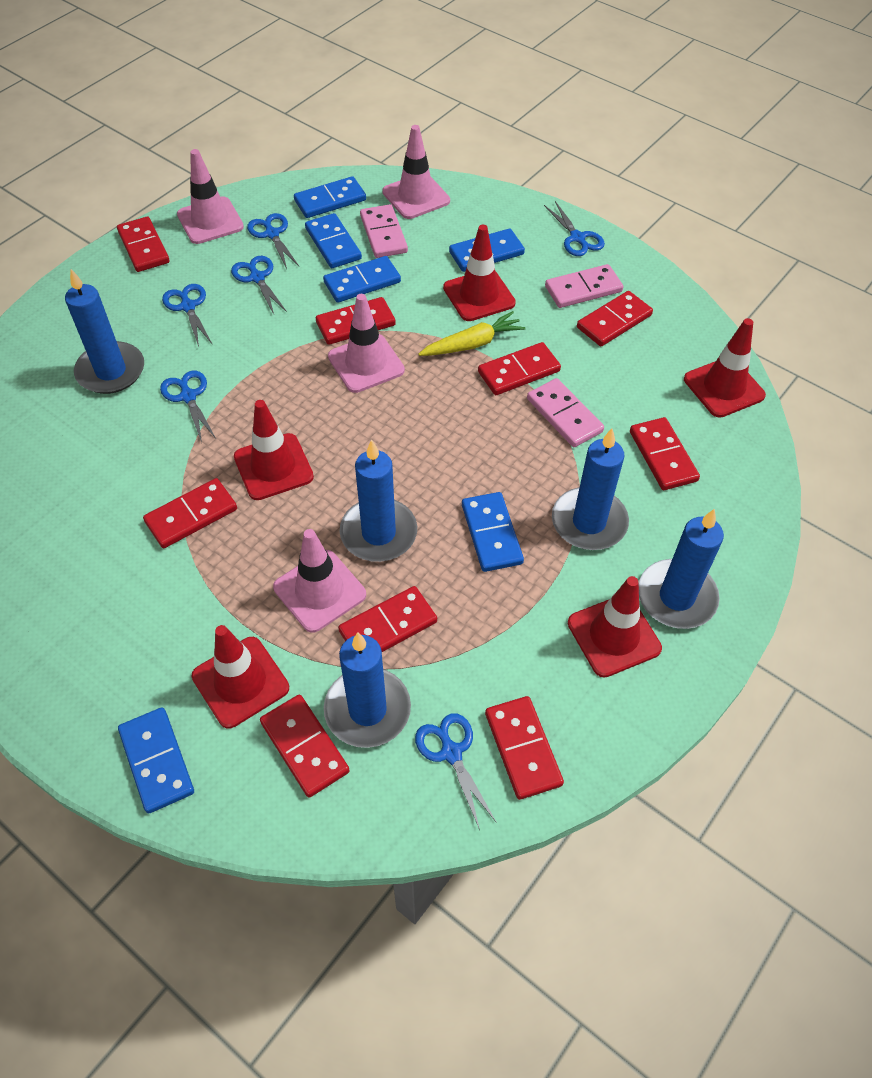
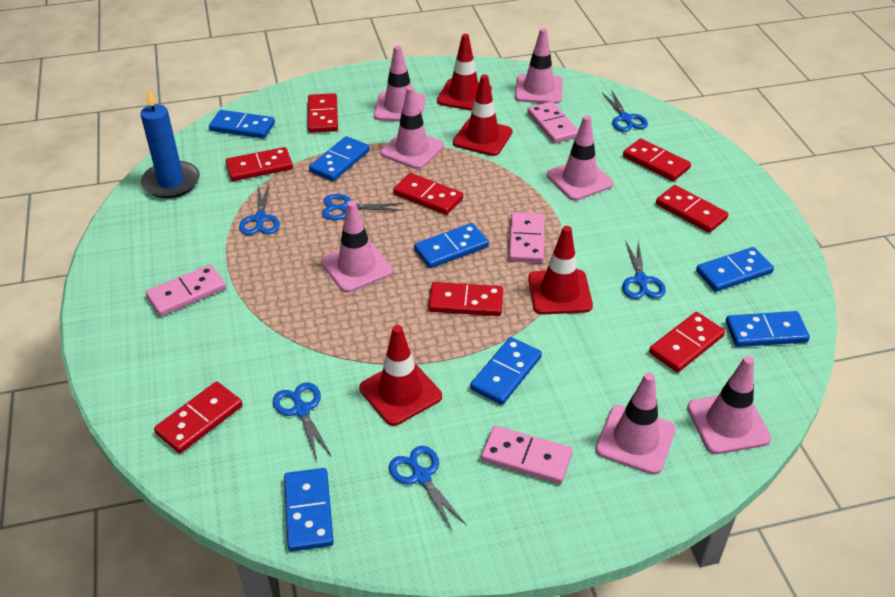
blue candle: 5 -> 1
blue domino: 6 -> 7
pink domino: 3 -> 4
pink traffic cone: 4 -> 7
red domino: 9 -> 8
red traffic cone: 5 -> 4
yellow carrot: 1 -> 0

